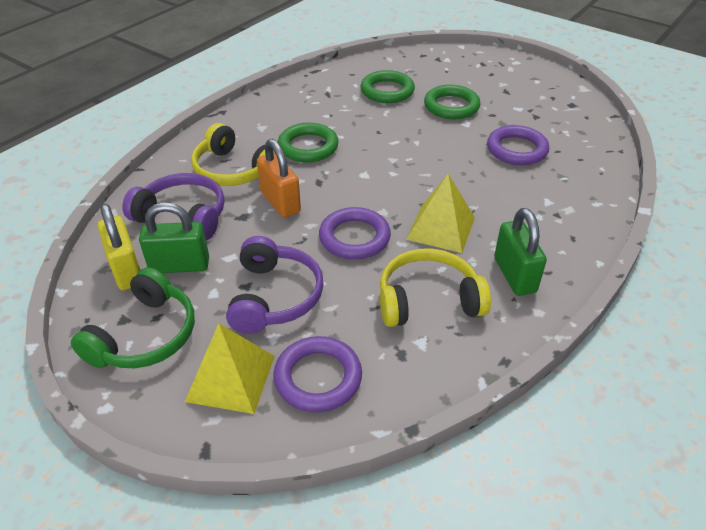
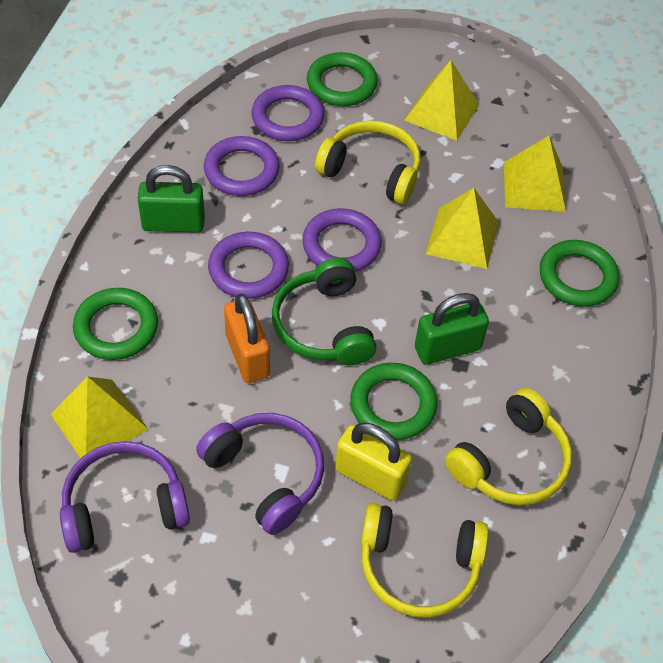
green ring: 3 -> 4
purple ring: 3 -> 4
yellow headphones: 2 -> 3
yellow pyramid: 2 -> 4

